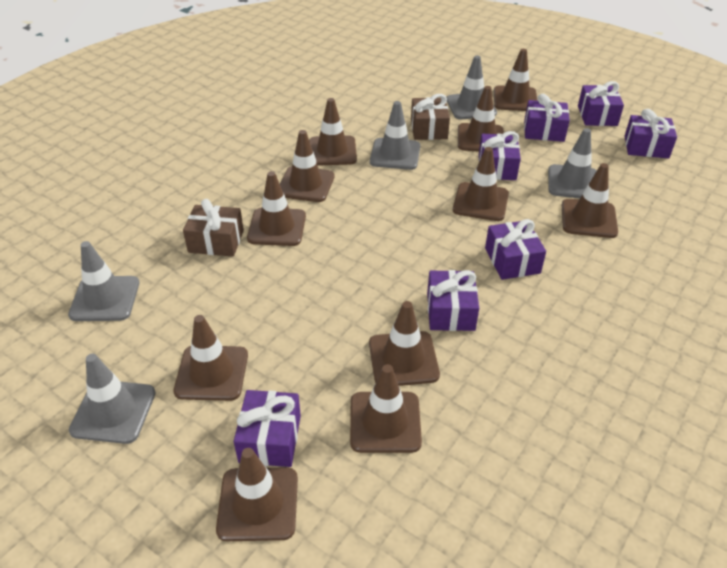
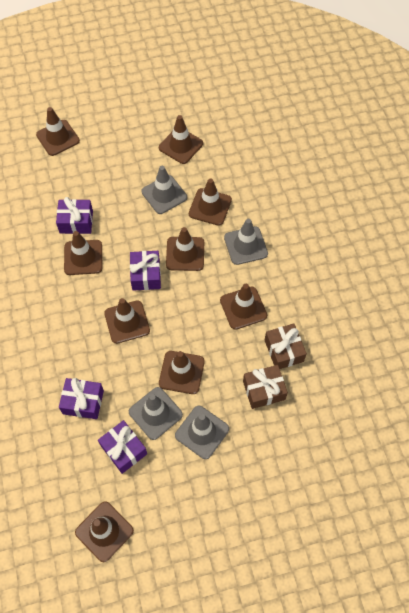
brown traffic cone: 11 -> 9
grey traffic cone: 5 -> 4
purple gift: 7 -> 4

